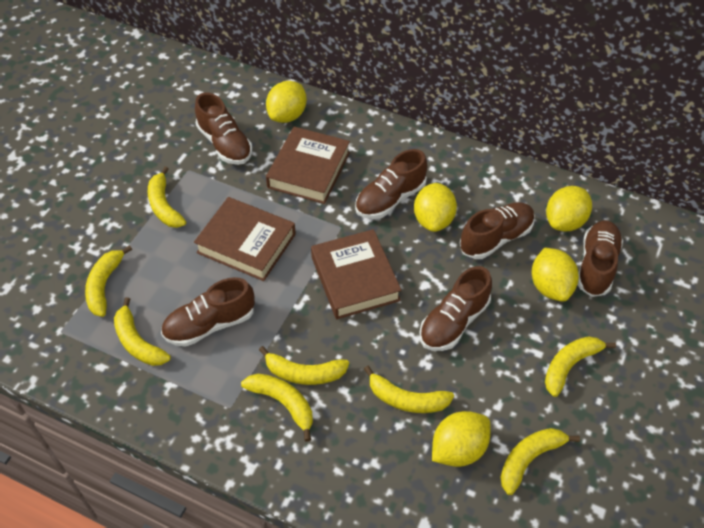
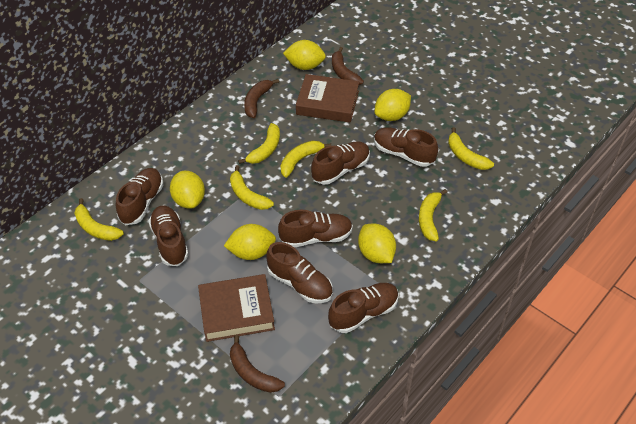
brown banana: 0 -> 3
brown book: 3 -> 2
brown shoe: 6 -> 7
yellow banana: 8 -> 6

